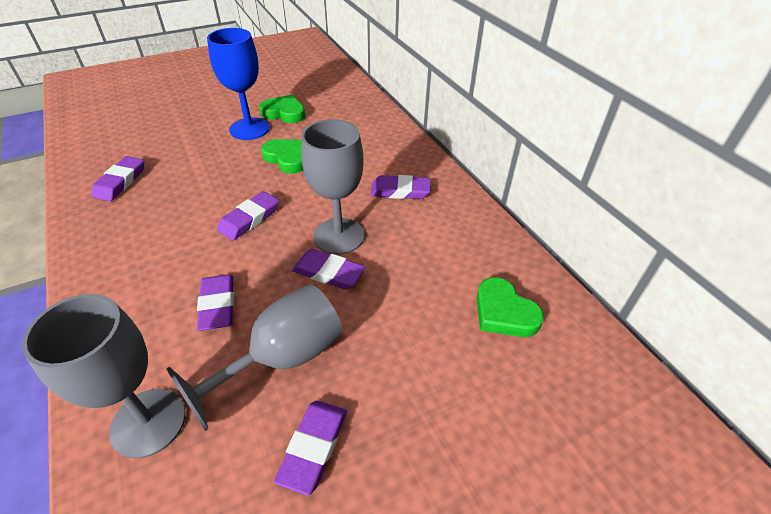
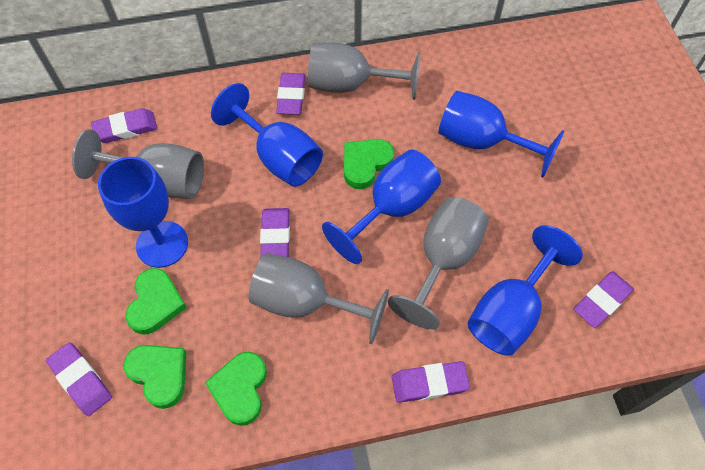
blue goblet: 1 -> 5
green heart: 3 -> 4
grey goblet: 3 -> 4

